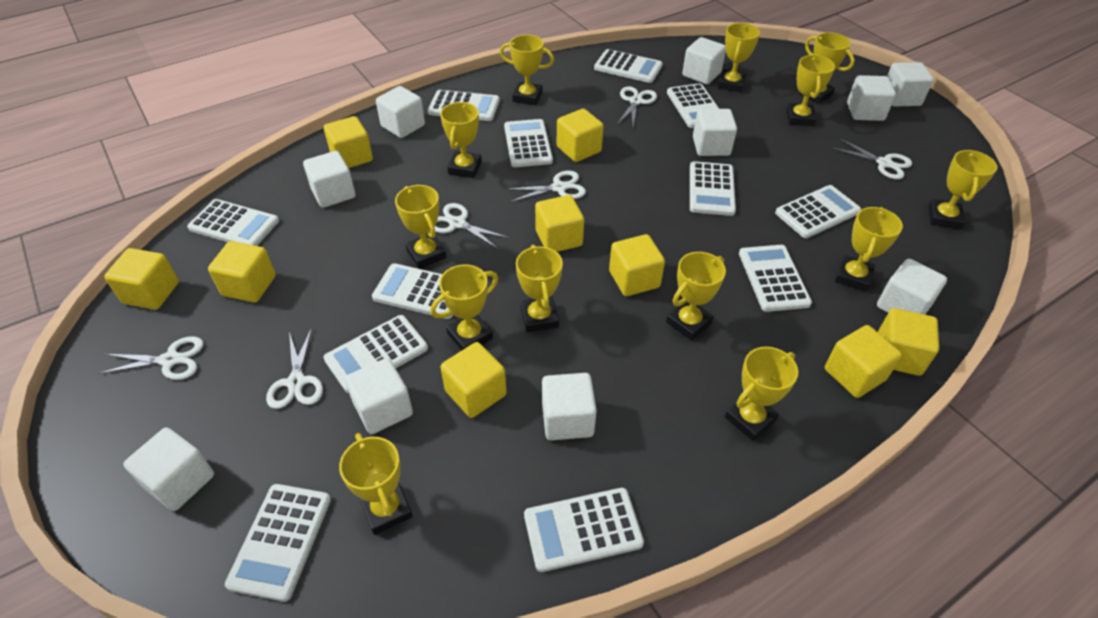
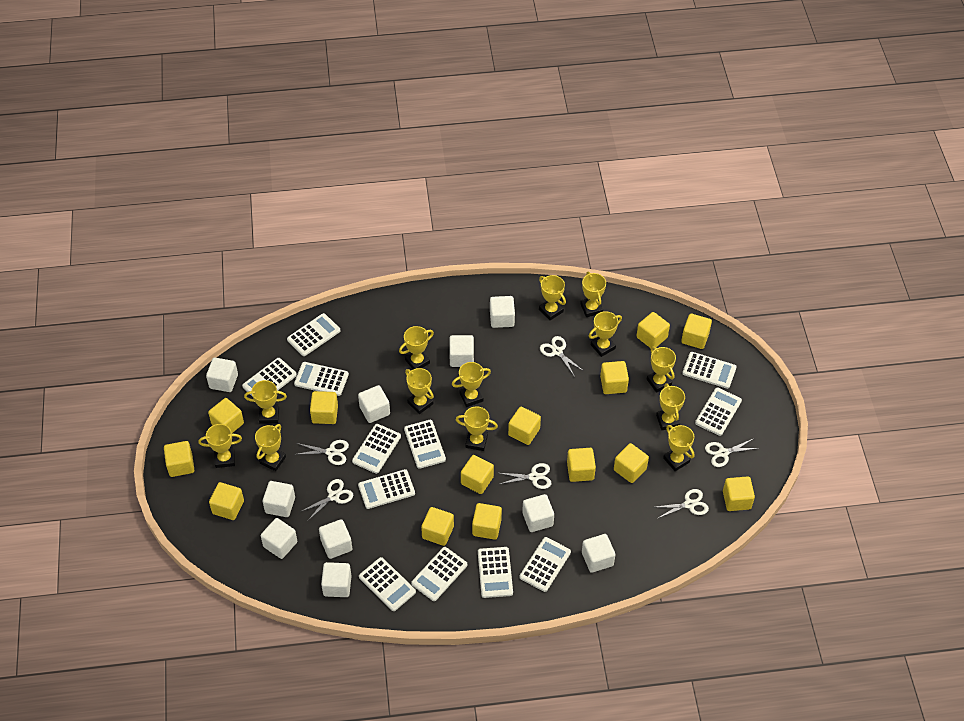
yellow cube: 9 -> 14

